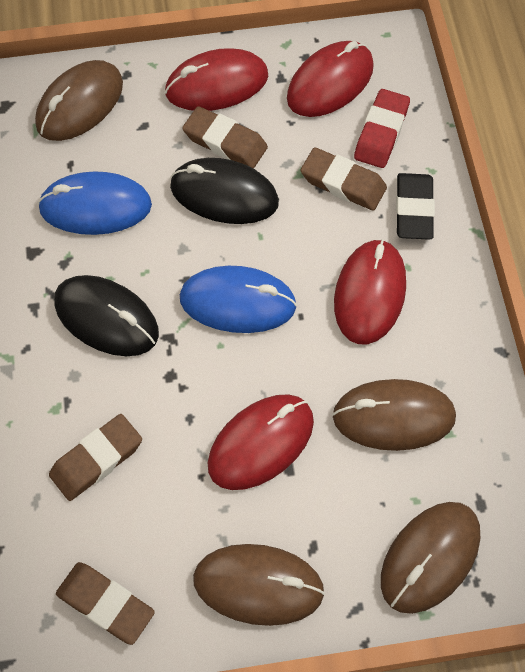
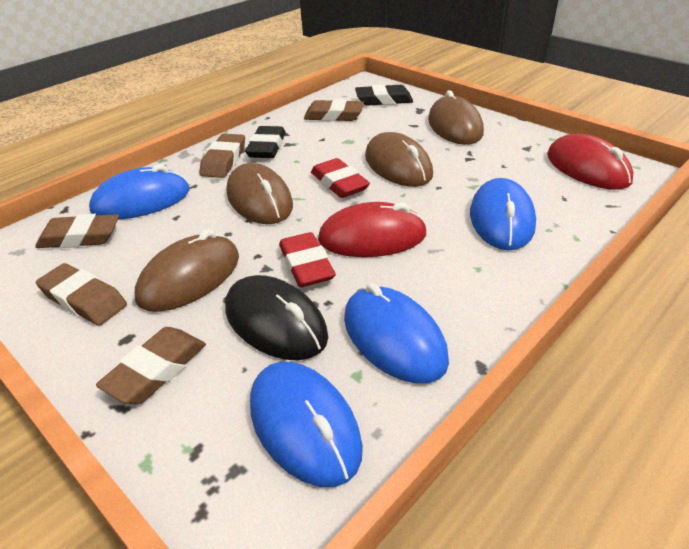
black eraser: 1 -> 2
black mouse: 2 -> 1
blue mouse: 2 -> 4
brown eraser: 4 -> 5
red eraser: 1 -> 2
red mouse: 4 -> 2

